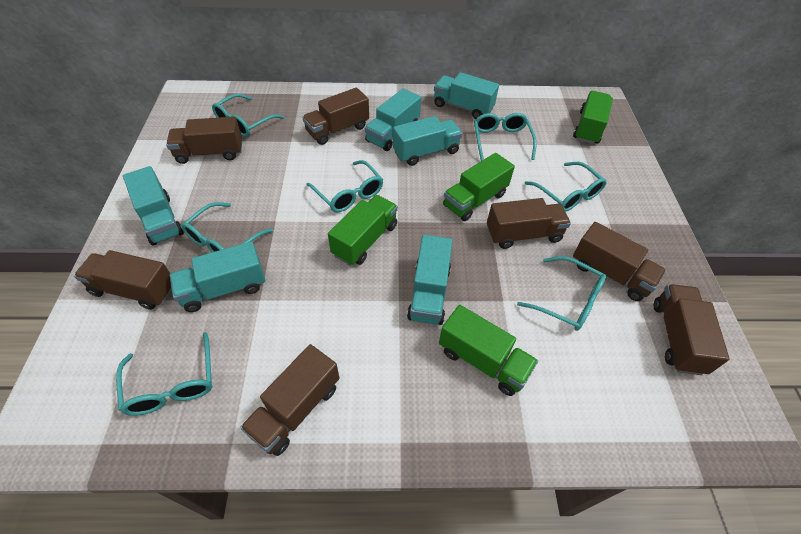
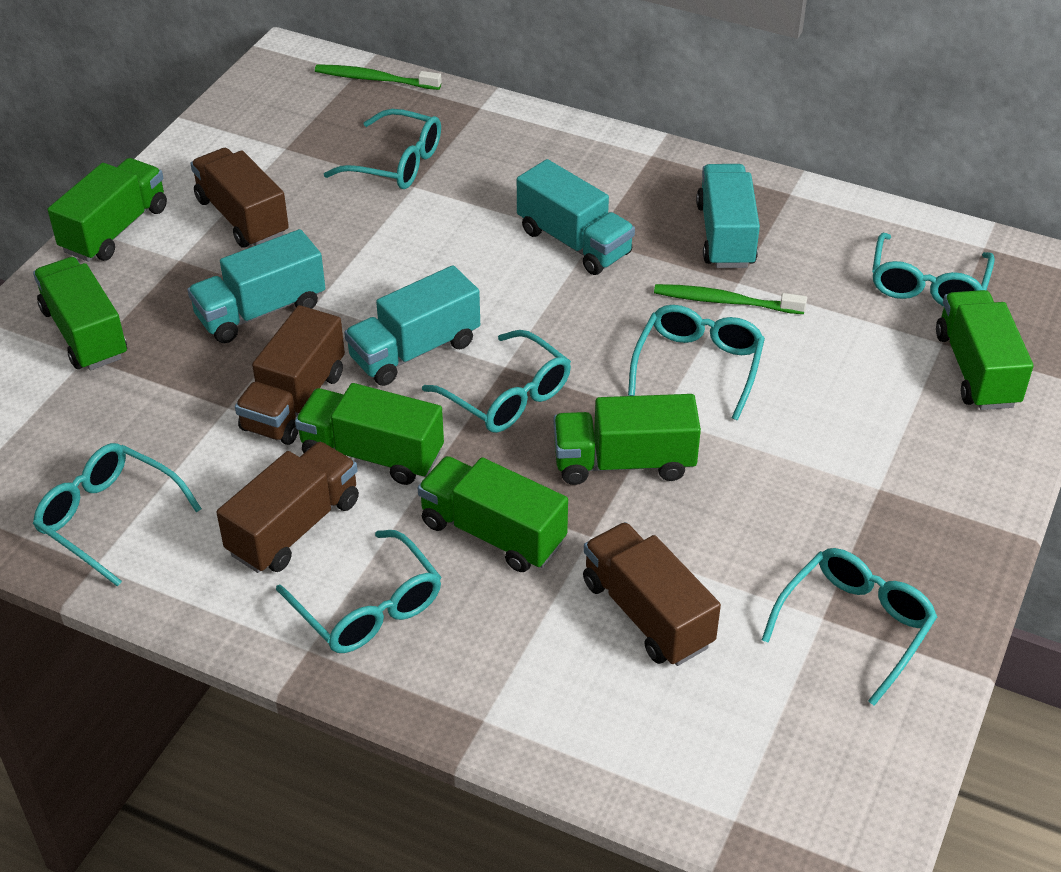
brown truck: 7 -> 4
green toothbrush: 0 -> 2
green truck: 4 -> 6
turquoise truck: 6 -> 4

